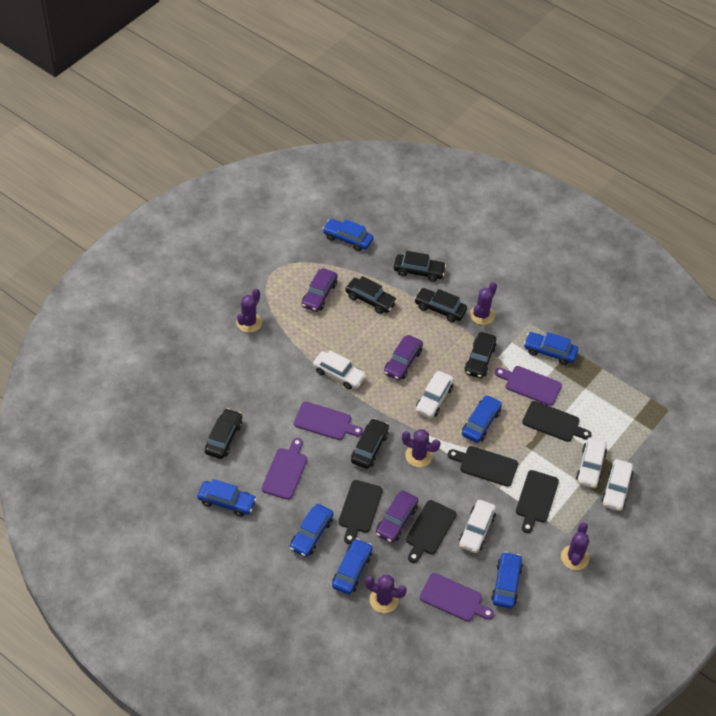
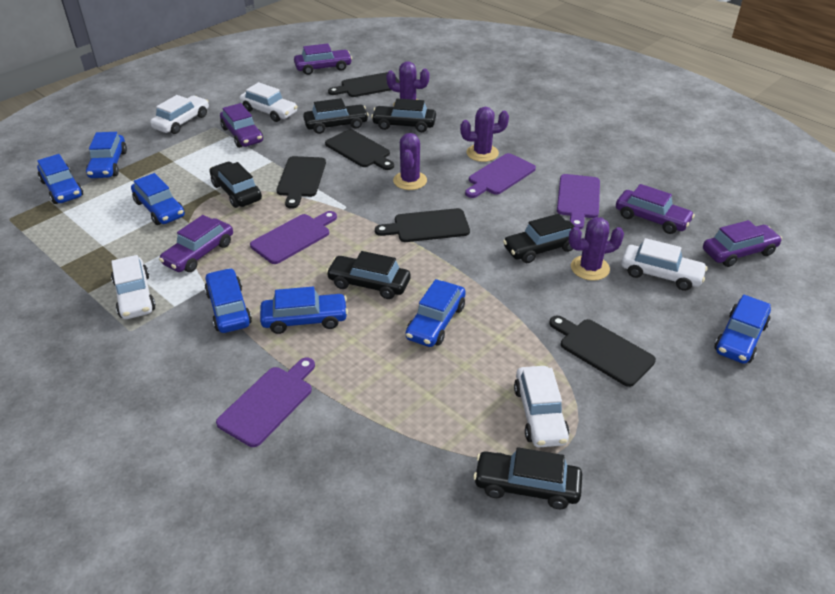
purple cactus: 5 -> 4
purple car: 3 -> 5

